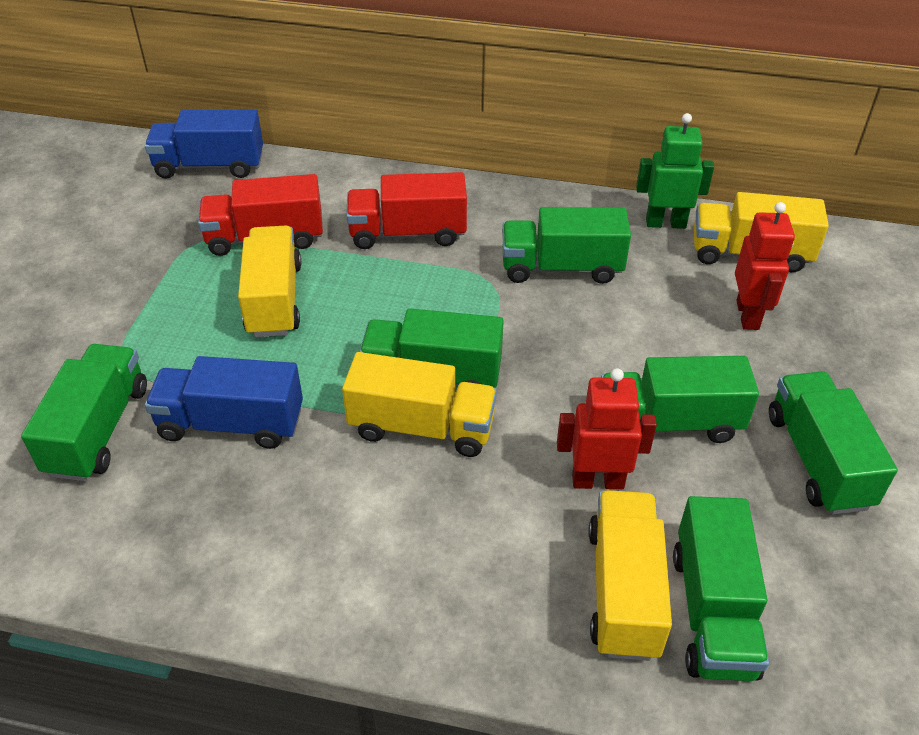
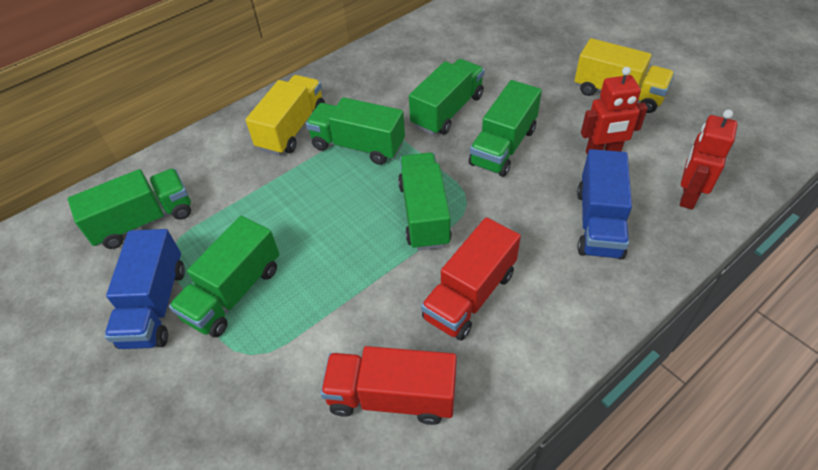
green robot: 1 -> 0
yellow truck: 4 -> 2

